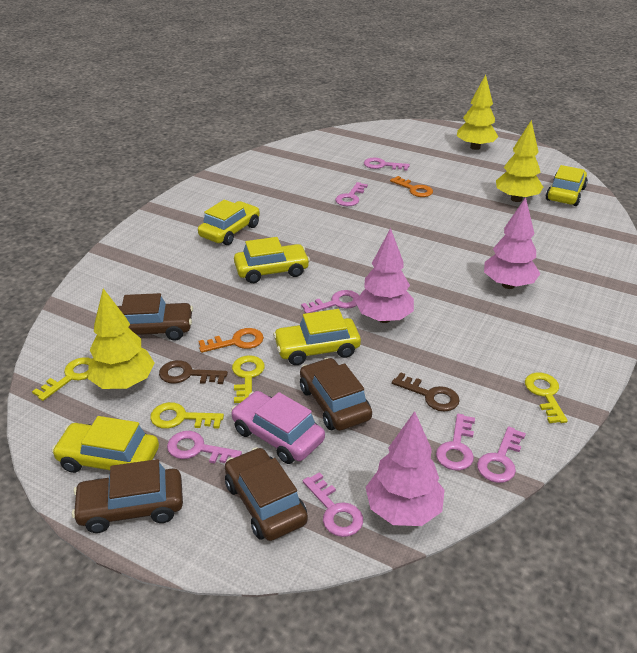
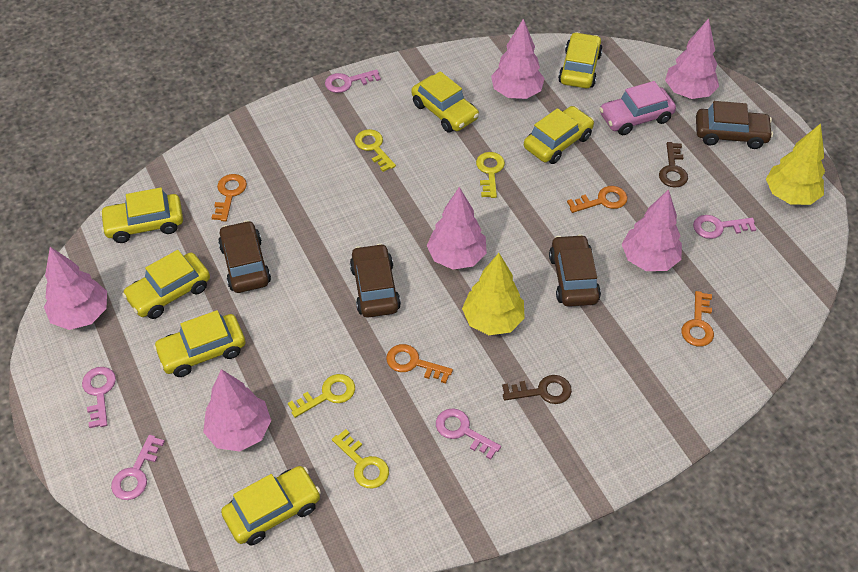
orange key: 2 -> 4
pink key: 7 -> 5
pink tree: 3 -> 6
yellow car: 5 -> 7
yellow tree: 3 -> 2

